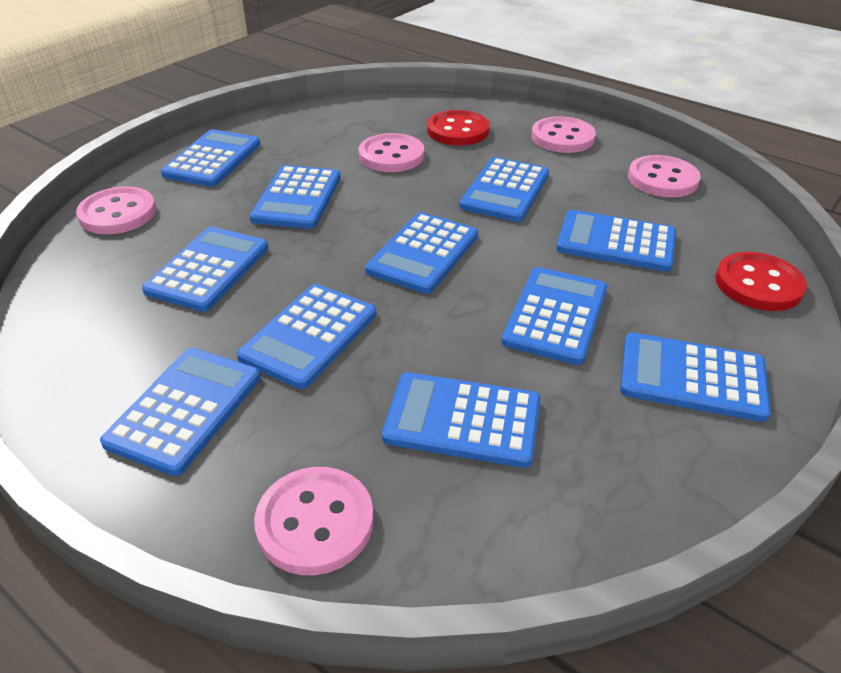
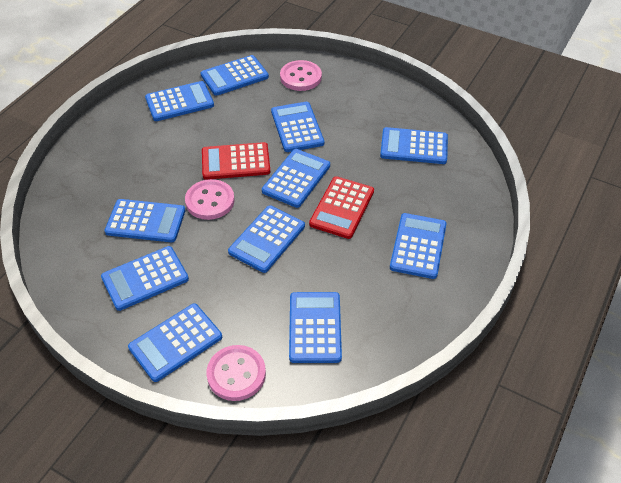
pink button: 5 -> 3
red button: 2 -> 0
red calculator: 0 -> 2

